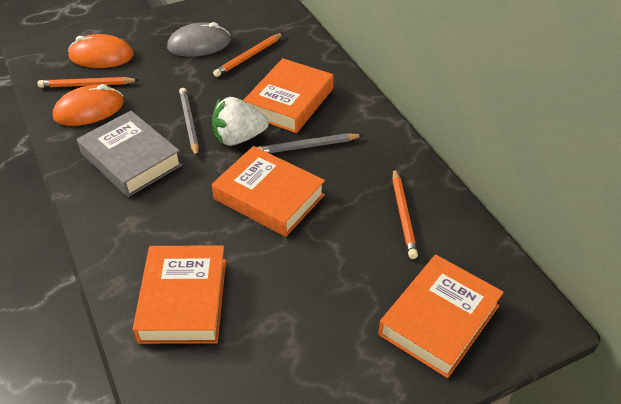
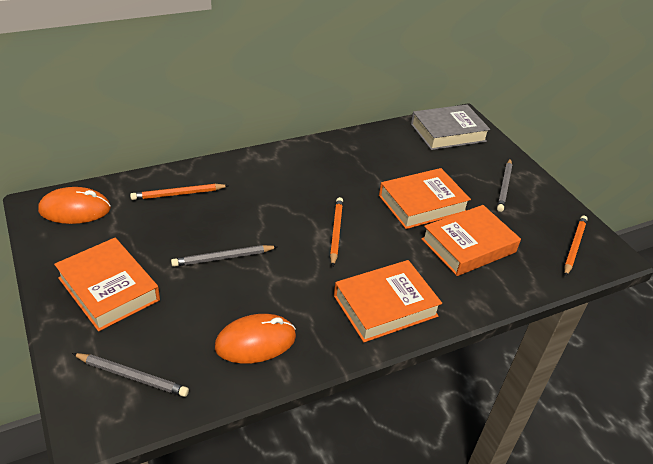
grey mouse: 1 -> 0
grey pencil: 2 -> 3
white strawberry: 1 -> 0

